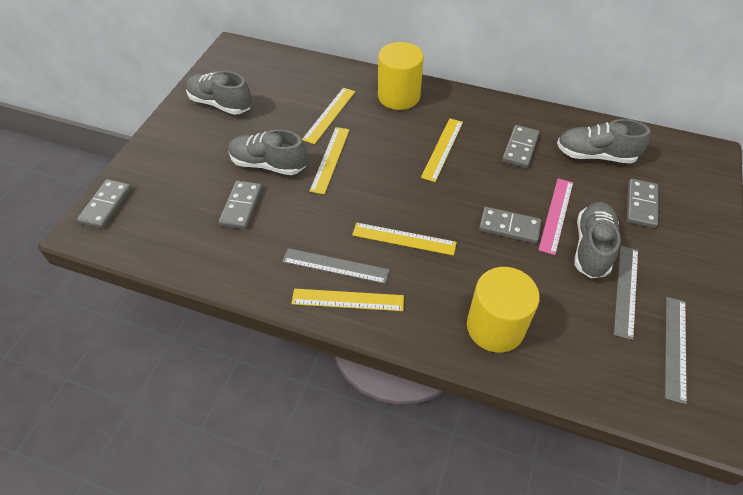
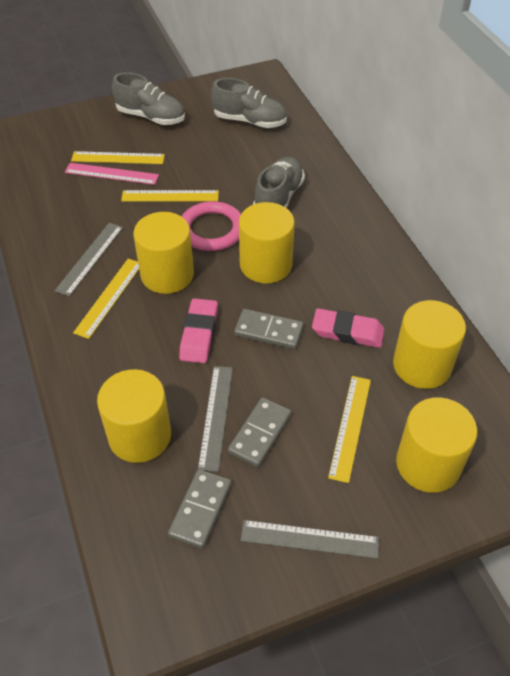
grey domino: 5 -> 3
grey shoe: 4 -> 3
pink eraser: 0 -> 2
pink ring: 0 -> 1
yellow cylinder: 2 -> 5
yellow ruler: 5 -> 4

